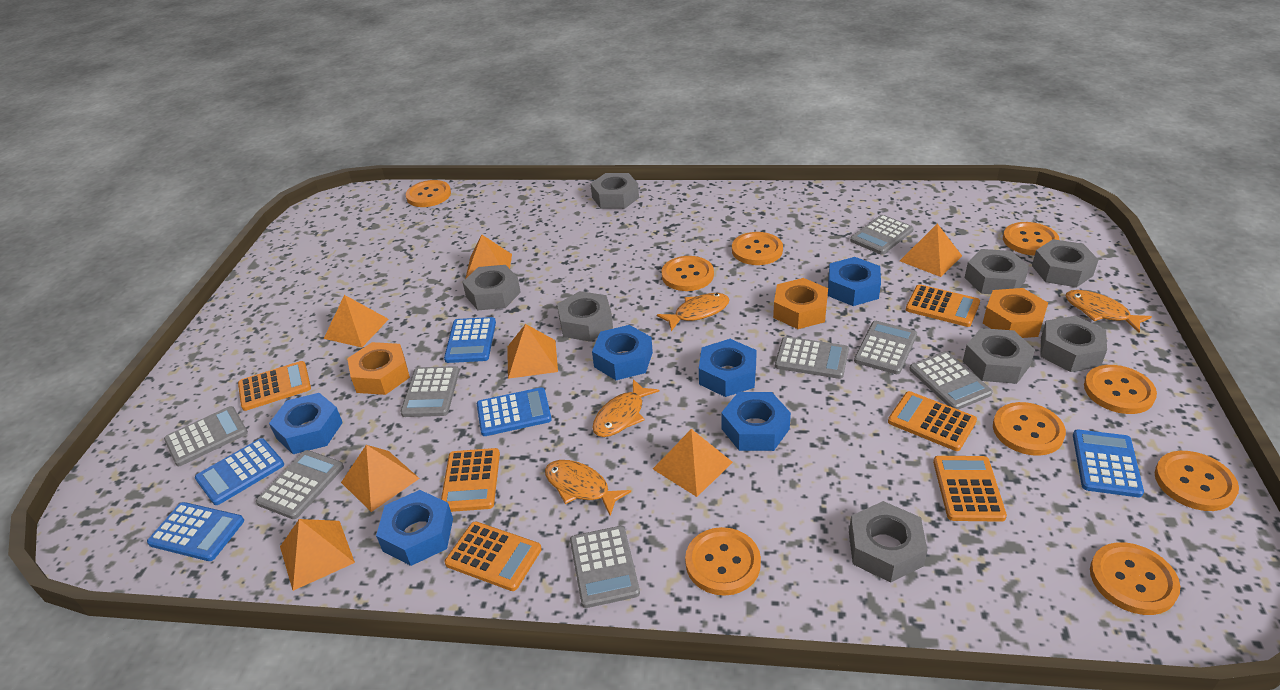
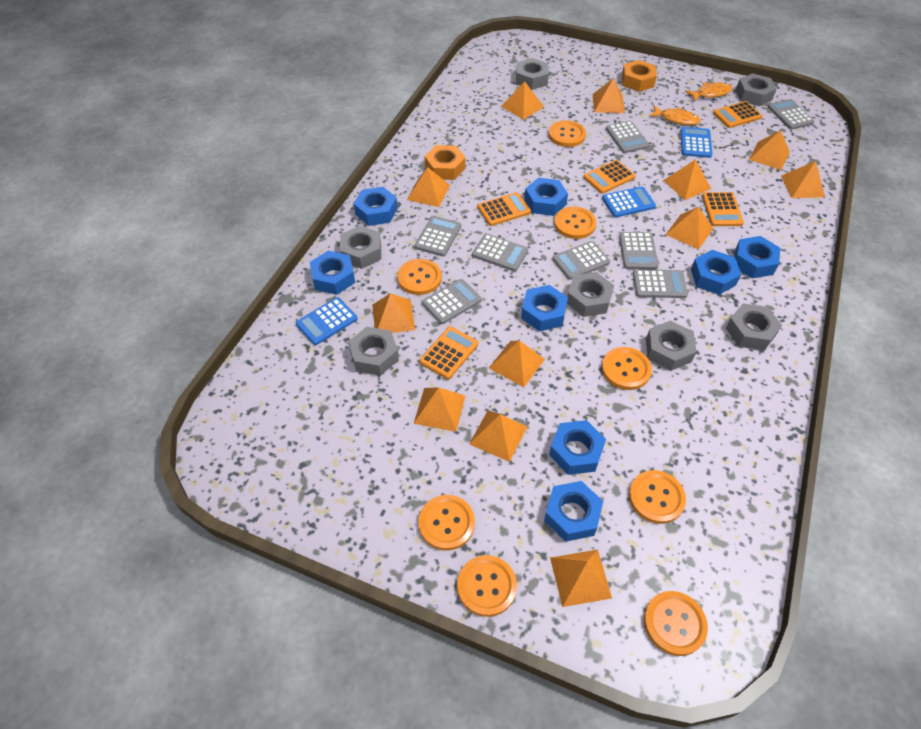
blue calculator: 5 -> 3
blue nut: 6 -> 8
grey nut: 8 -> 7
orange button: 9 -> 8
orange calculator: 6 -> 5
orange fish: 4 -> 2
orange nut: 3 -> 2
orange pyramid: 7 -> 12

